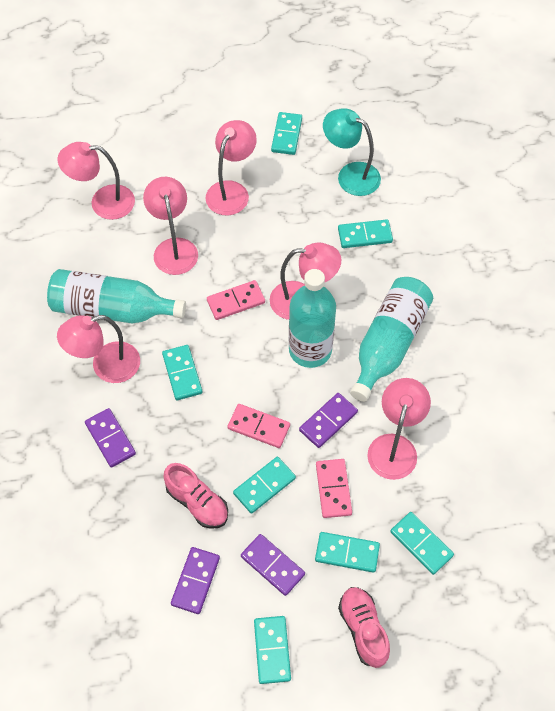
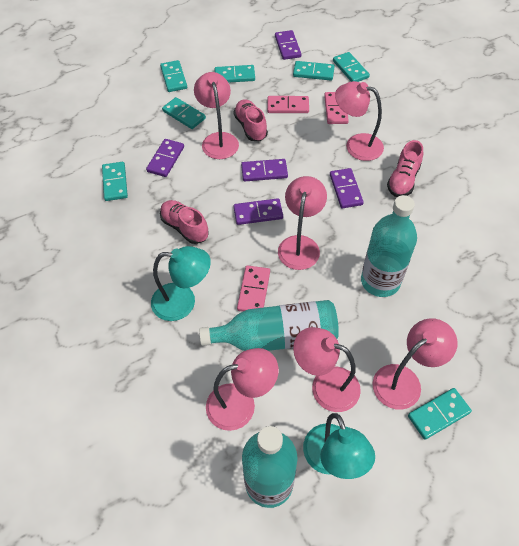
pink shoe: 2 -> 3
purple domino: 4 -> 5
turquoise lamp: 1 -> 2

